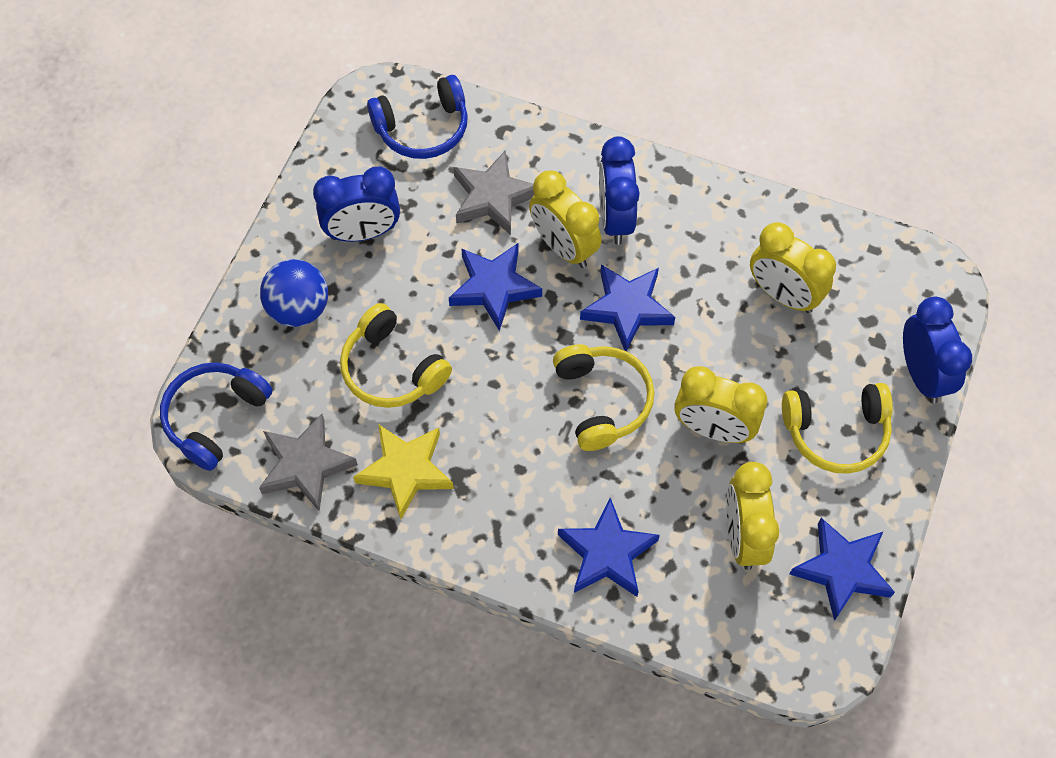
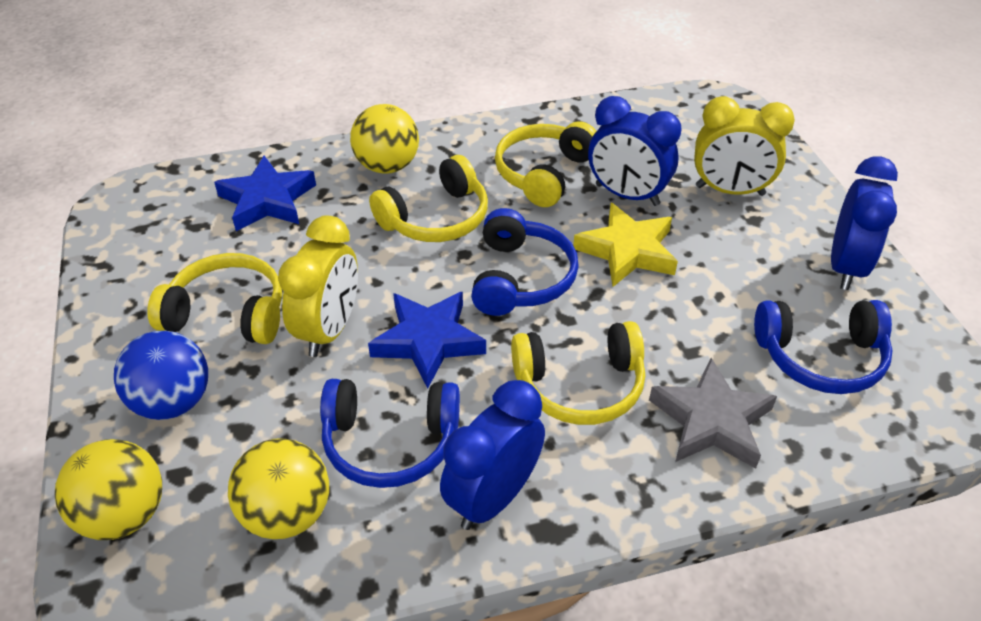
blue headphones: 2 -> 3
blue star: 4 -> 2
grey star: 2 -> 1
yellow ball: 0 -> 3
yellow clock: 4 -> 2
yellow headphones: 3 -> 4

